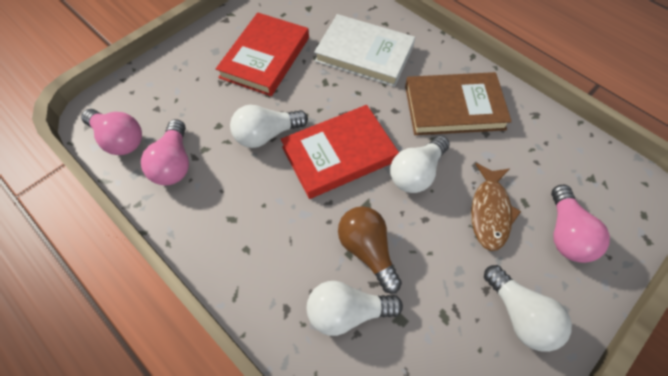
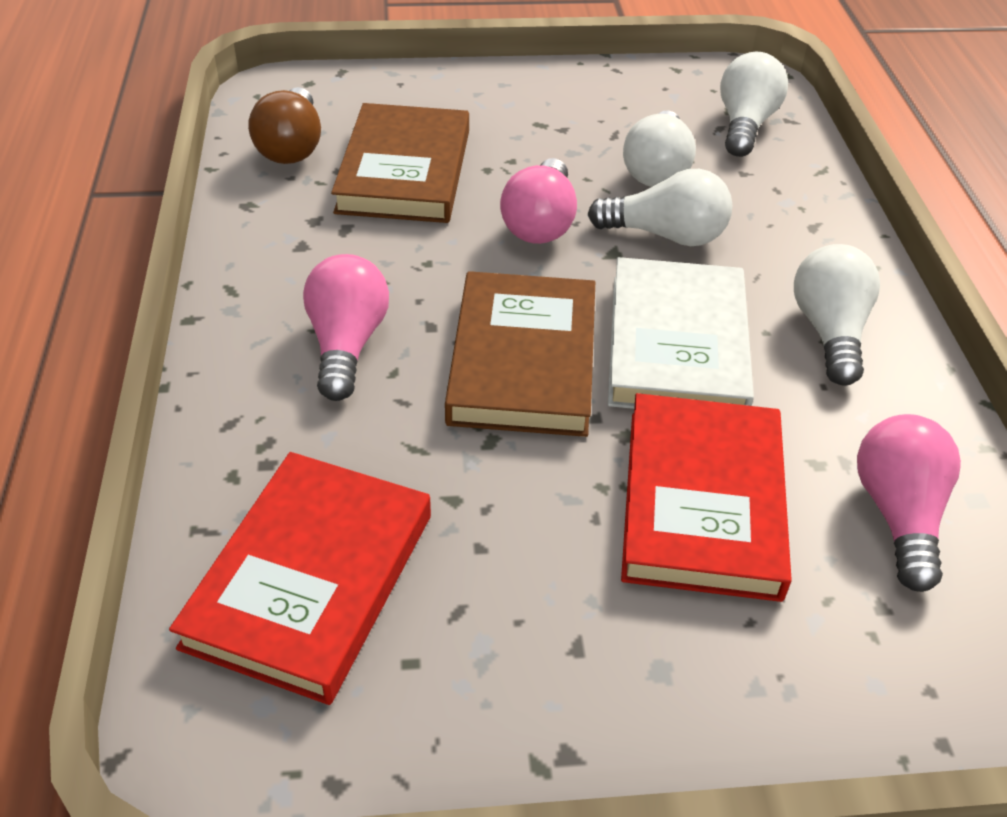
brown book: 1 -> 2
brown fish: 1 -> 0

